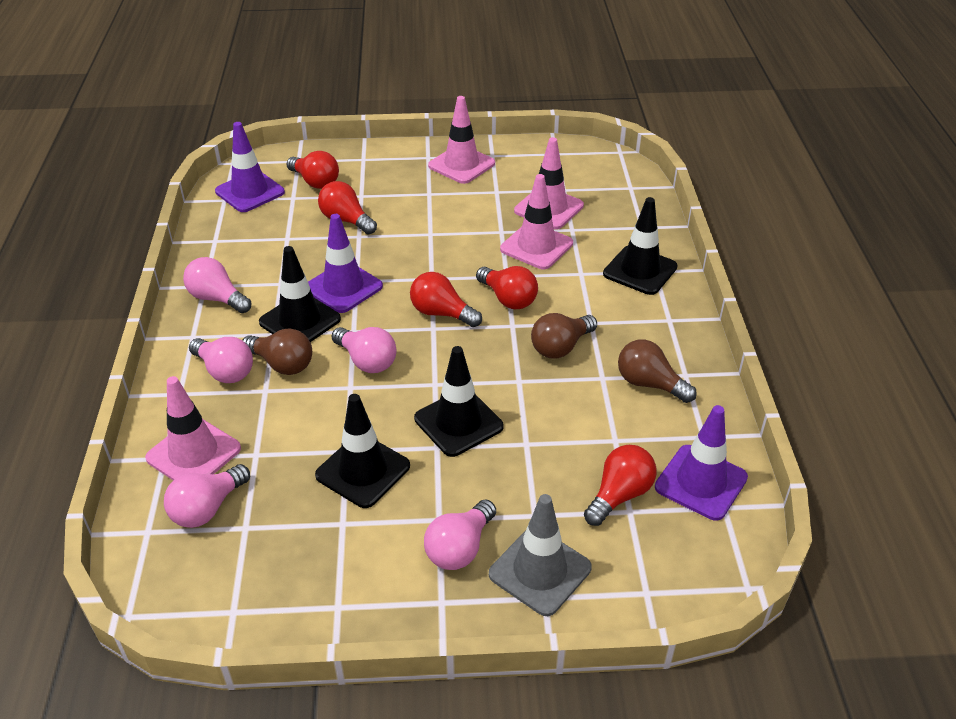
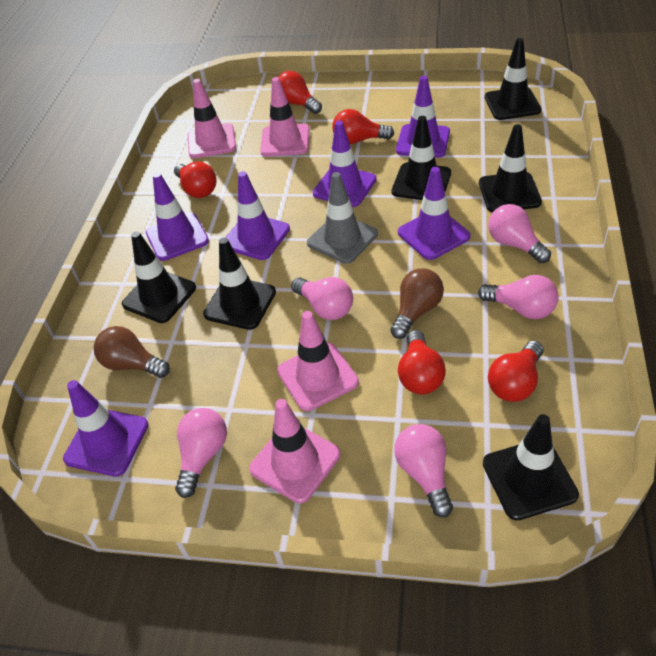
black traffic cone: 4 -> 6
brown light bulb: 3 -> 2
purple traffic cone: 3 -> 6

